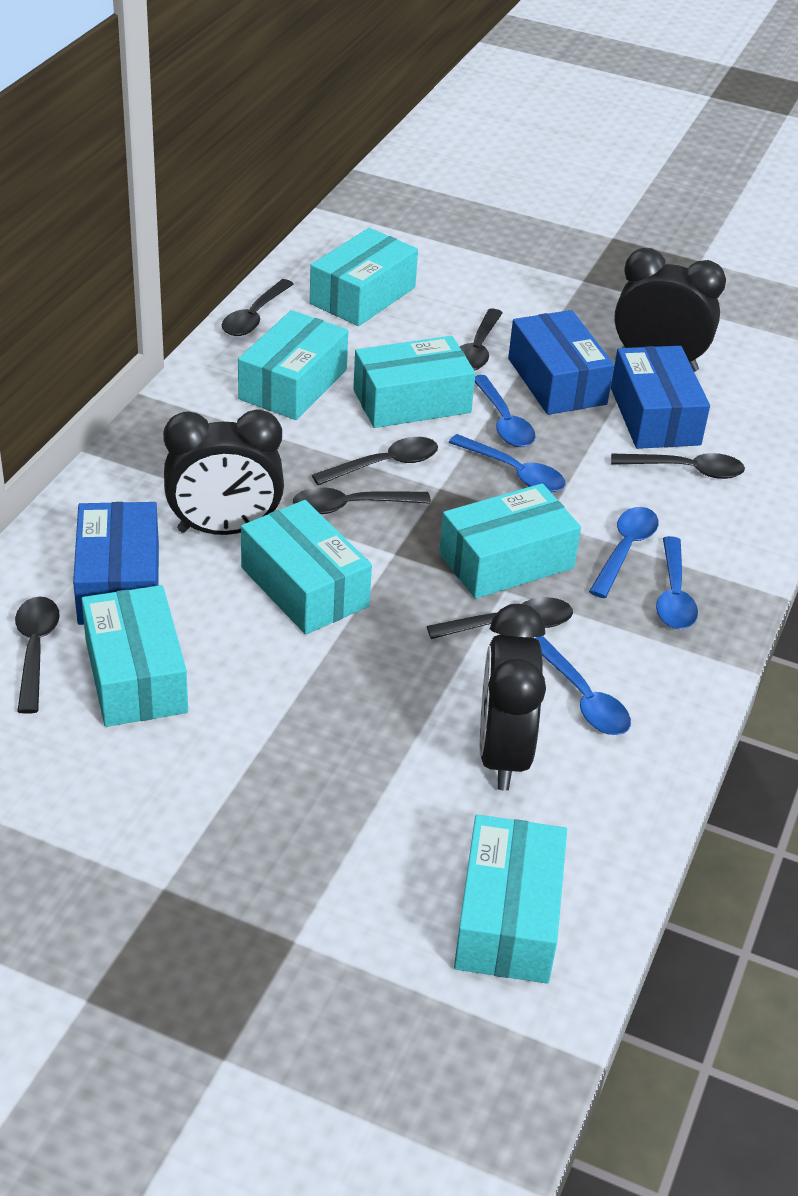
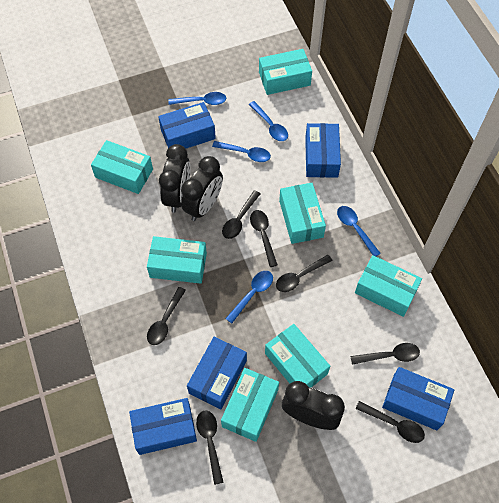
blue box: 3 -> 5

